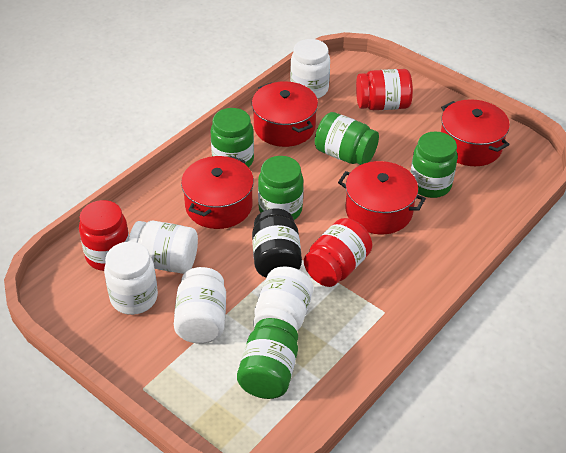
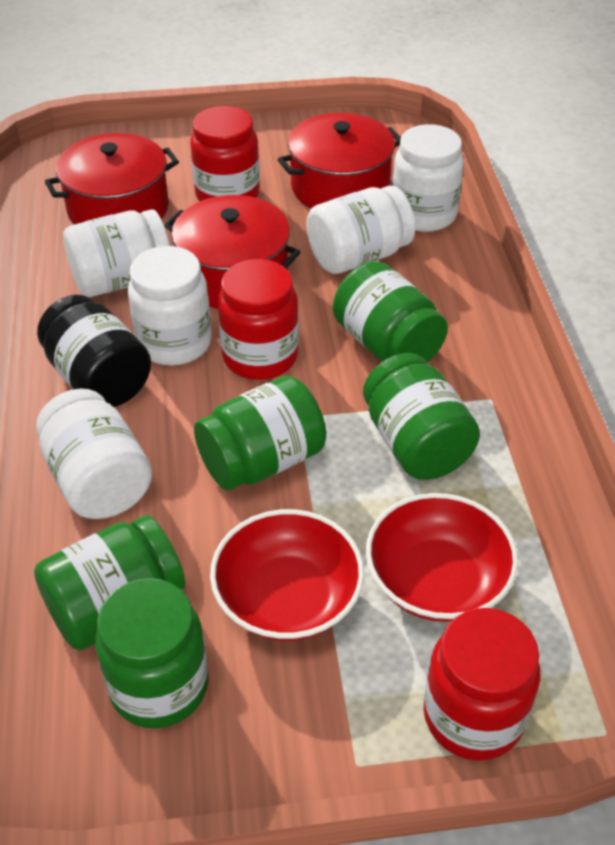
red bowl: 0 -> 2
red pot: 4 -> 3

